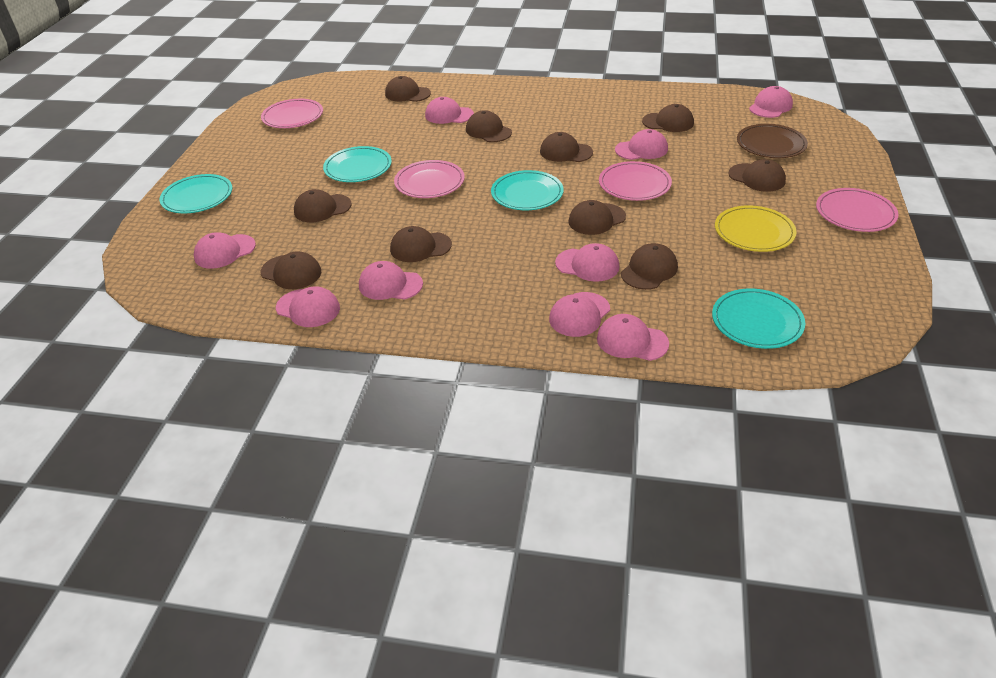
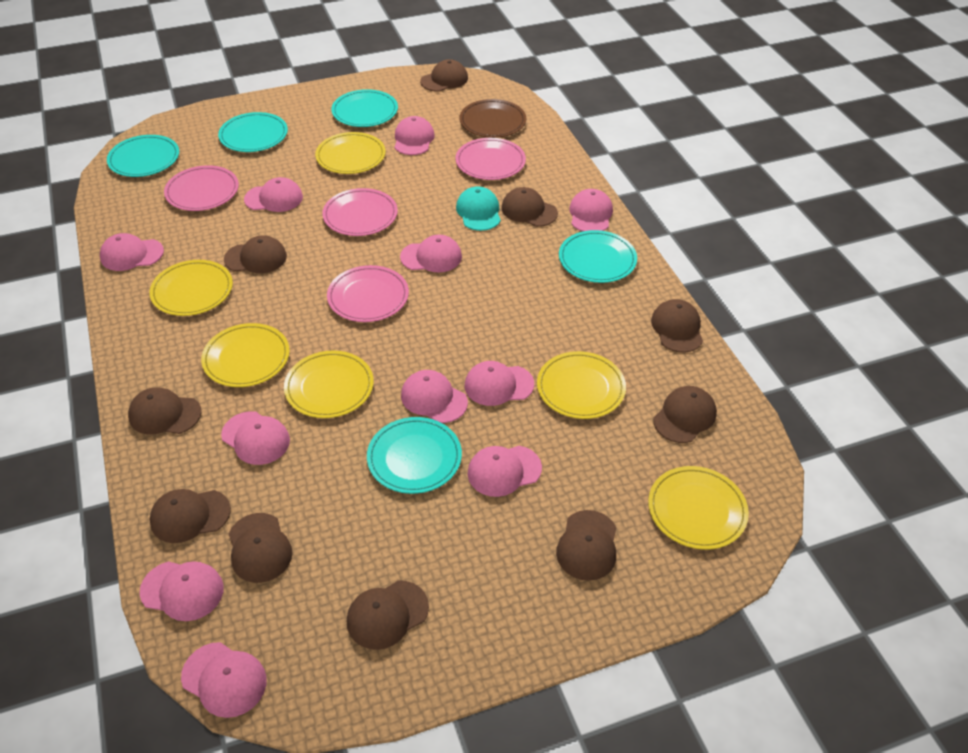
pink cap: 9 -> 11
turquoise cap: 0 -> 1
turquoise plate: 4 -> 5
yellow plate: 1 -> 6

